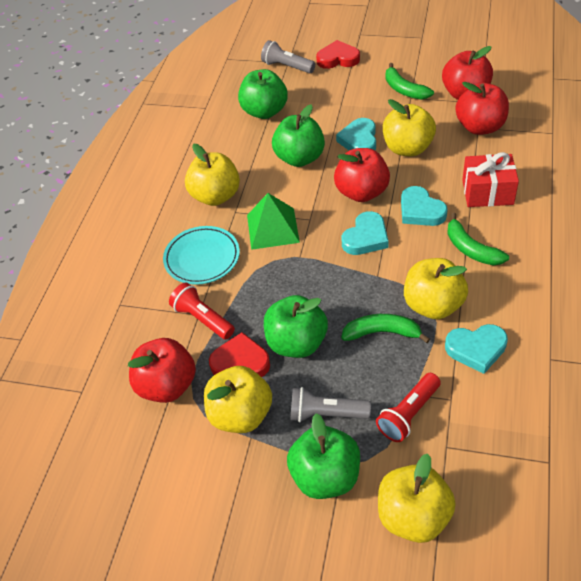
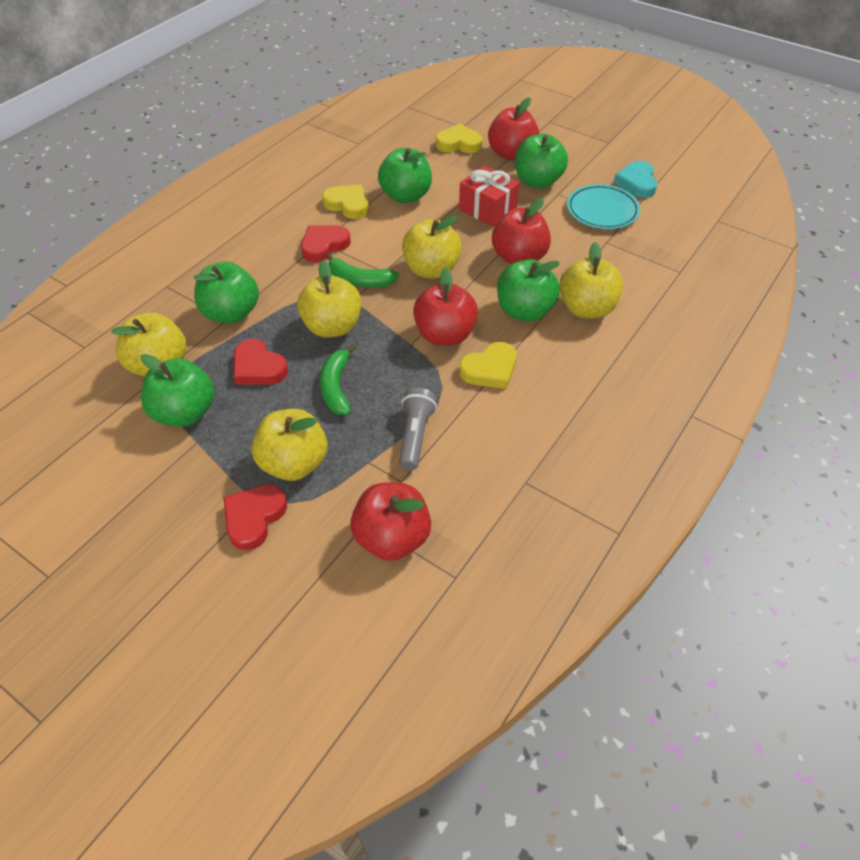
green apple: 4 -> 5
green banana: 3 -> 2
green pyramid: 1 -> 0
grey flashlight: 2 -> 1
red flashlight: 2 -> 0
red heart: 2 -> 3
turquoise heart: 4 -> 1
yellow heart: 0 -> 3

